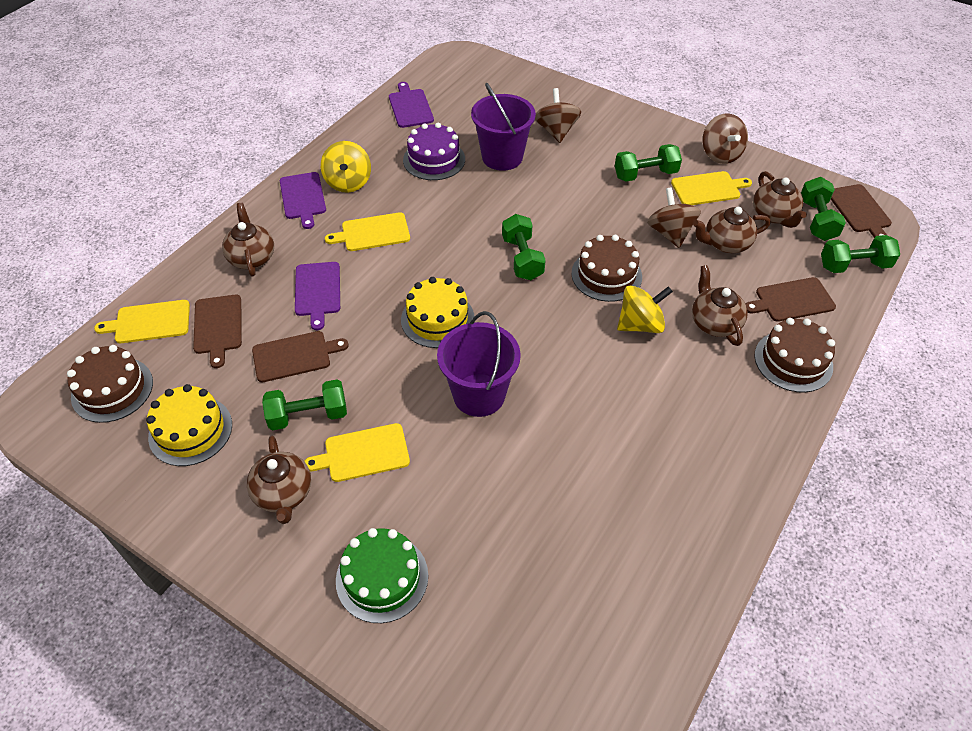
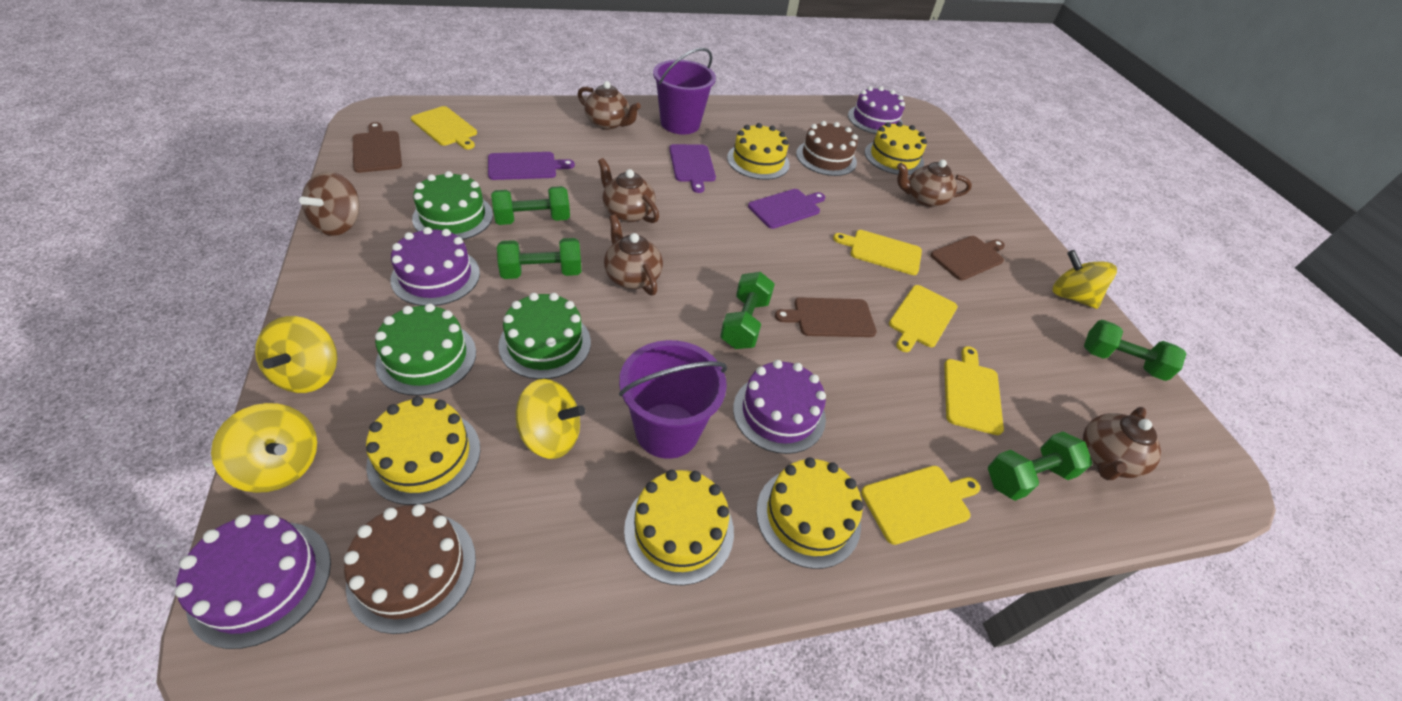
brown cake: 3 -> 2
brown cutting board: 4 -> 3
brown spinning top: 3 -> 1
green cake: 1 -> 3
purple cake: 1 -> 4
yellow cake: 2 -> 5
yellow cutting board: 4 -> 5
yellow spinning top: 2 -> 4

